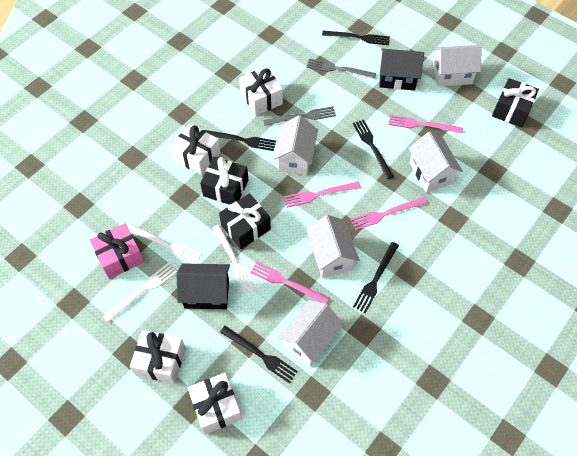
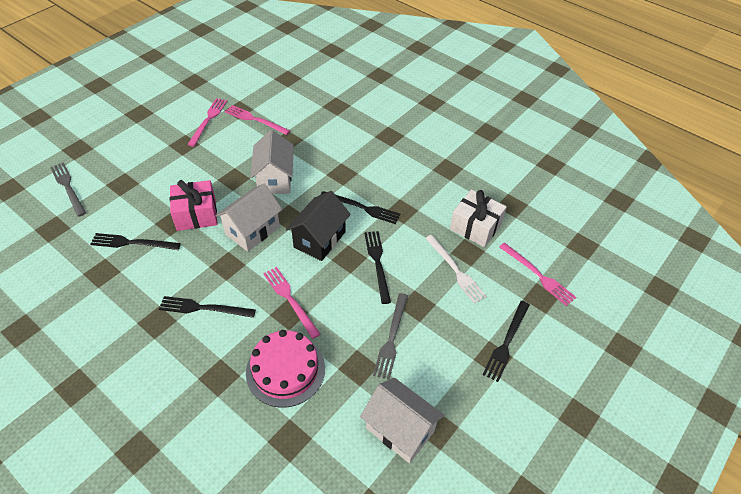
black gift: 3 -> 0
black house: 2 -> 1
pink cake: 0 -> 1
white fork: 3 -> 1
white gift: 4 -> 1
white house: 5 -> 3

